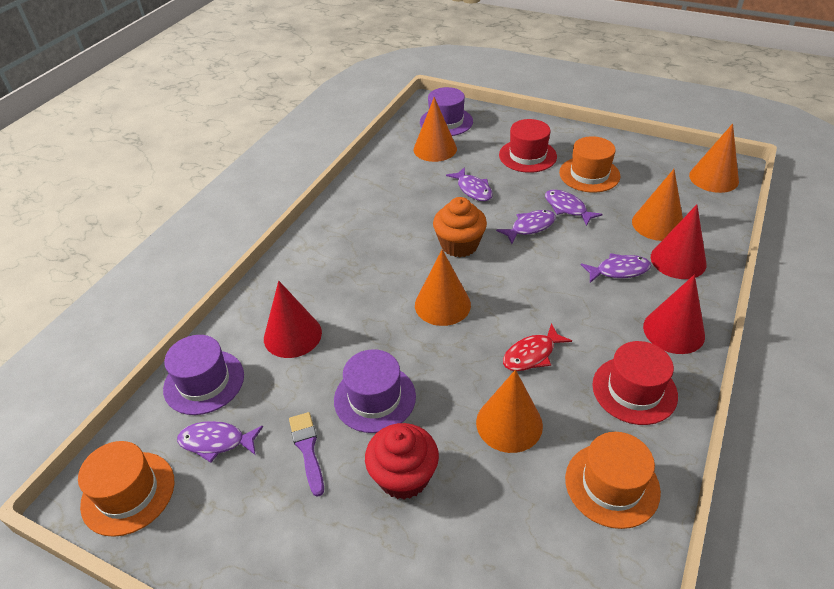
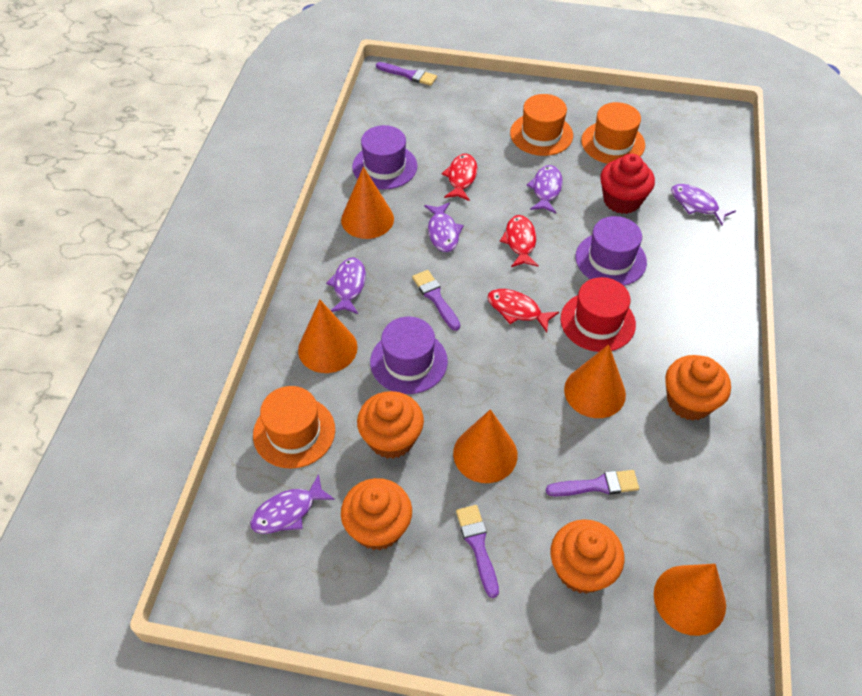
orange cupcake: 1 -> 4
purple brush: 1 -> 4
red cone: 3 -> 0
red fish: 1 -> 3
red hat: 2 -> 1

